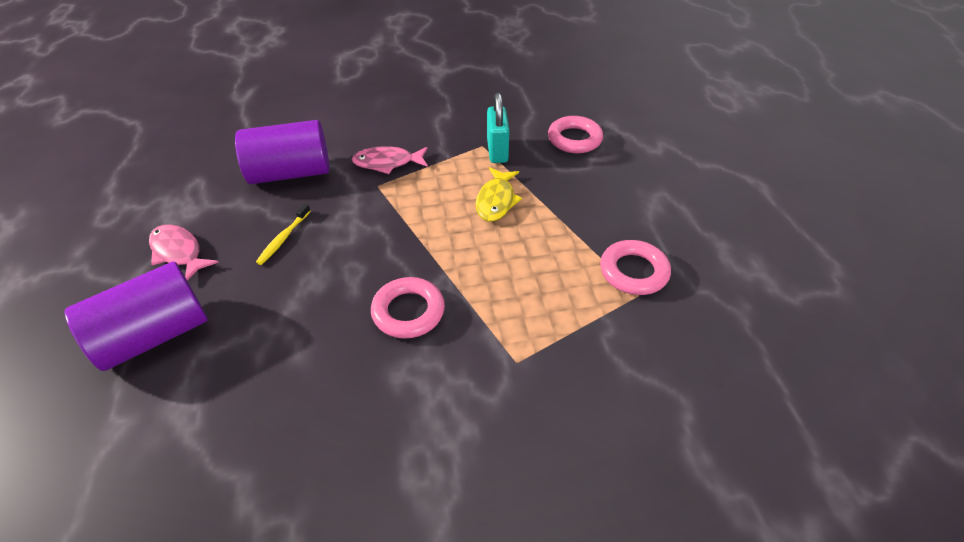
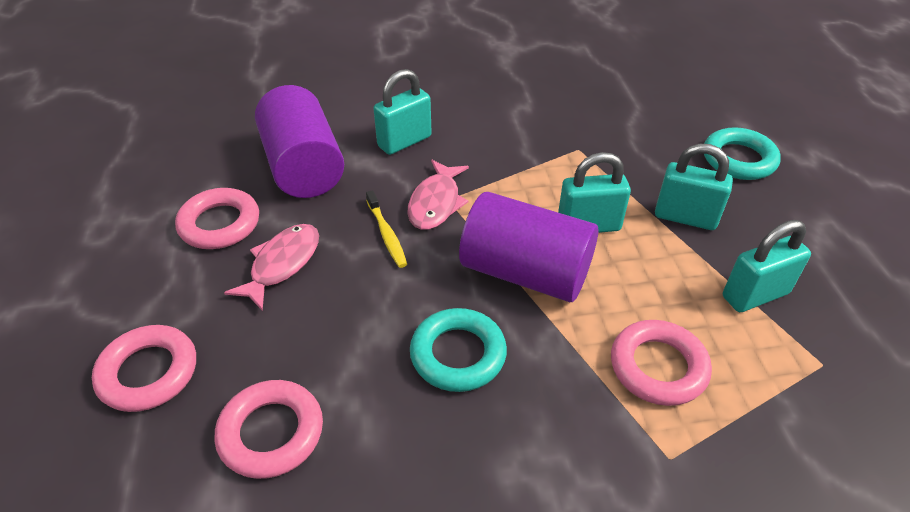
pink ring: 3 -> 4
turquoise padlock: 1 -> 4
turquoise ring: 0 -> 2
yellow fish: 1 -> 0

